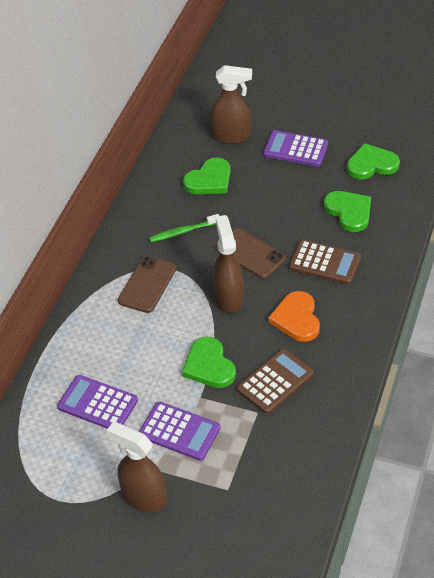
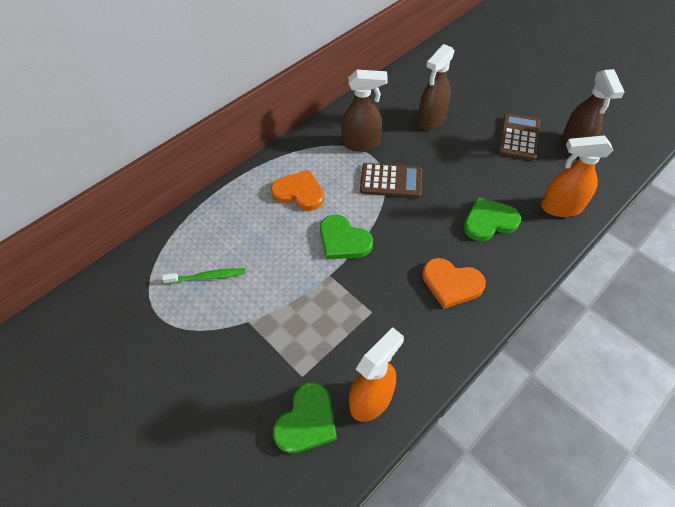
brown phone: 2 -> 0
green heart: 4 -> 3
orange heart: 1 -> 2
orange spray bottle: 0 -> 2
purple calculator: 3 -> 0

